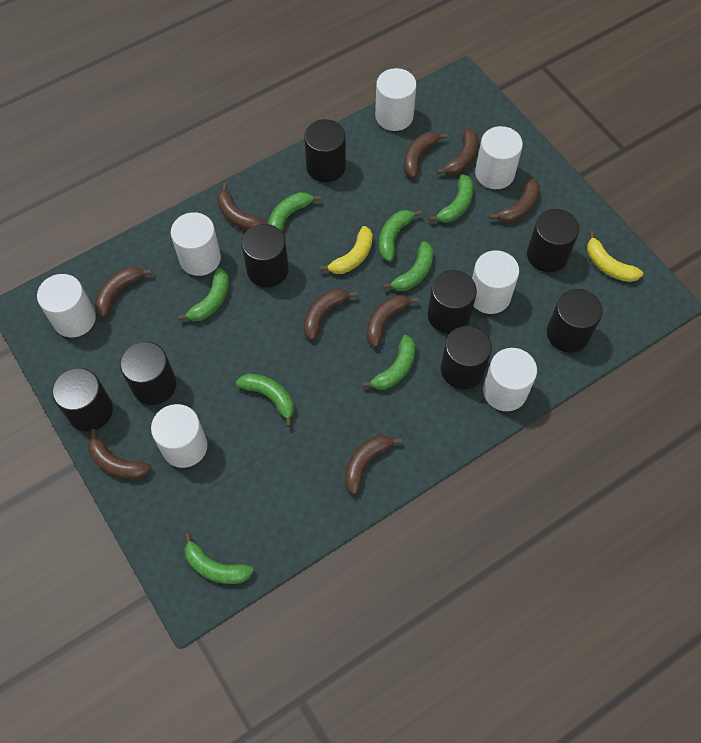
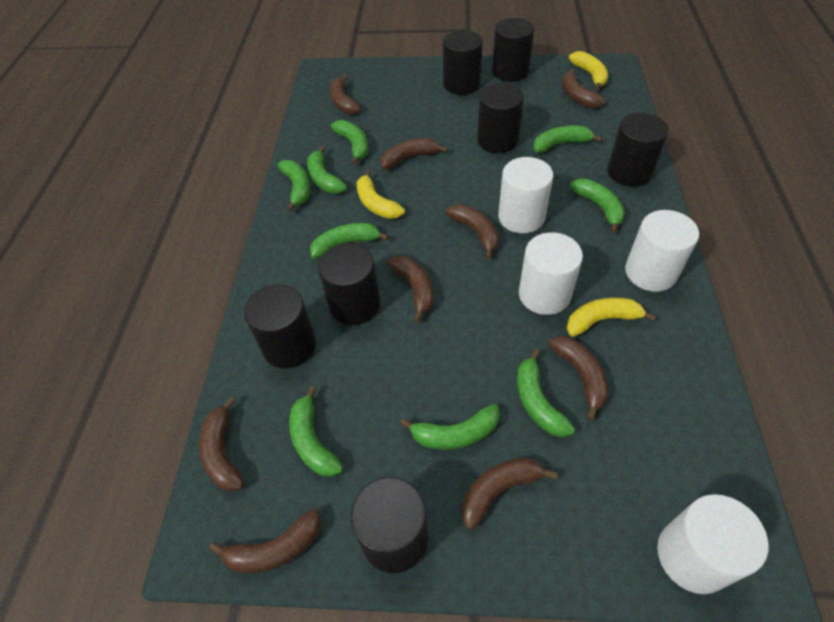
black cylinder: 8 -> 7
green banana: 8 -> 9
white cylinder: 7 -> 4
yellow banana: 2 -> 3

